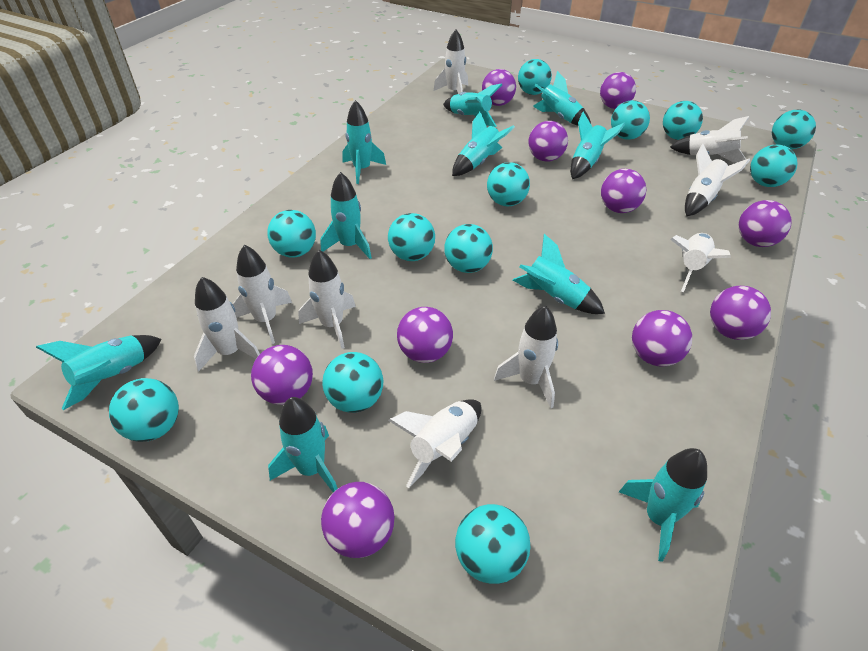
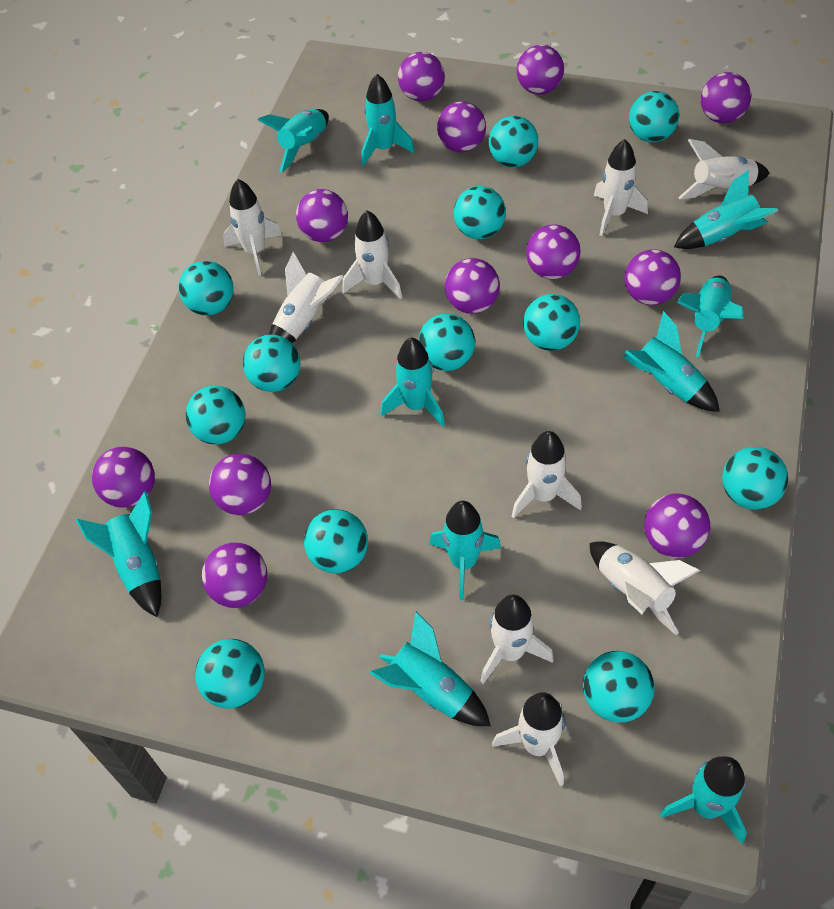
purple ball: 10 -> 12

